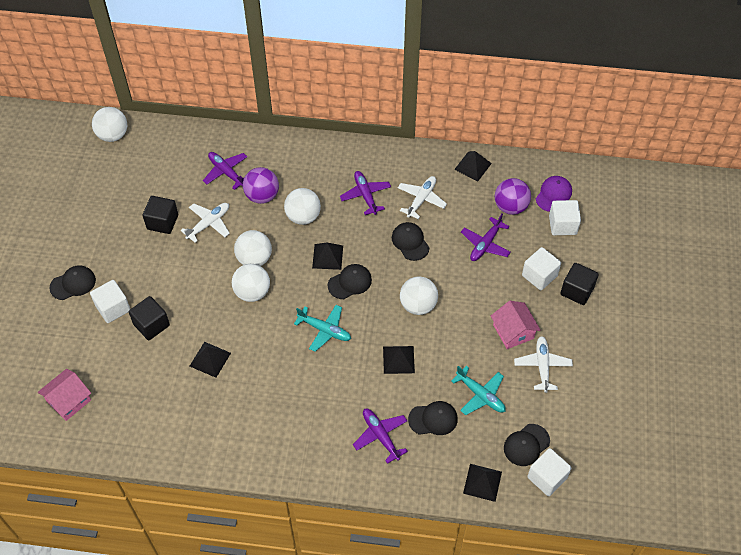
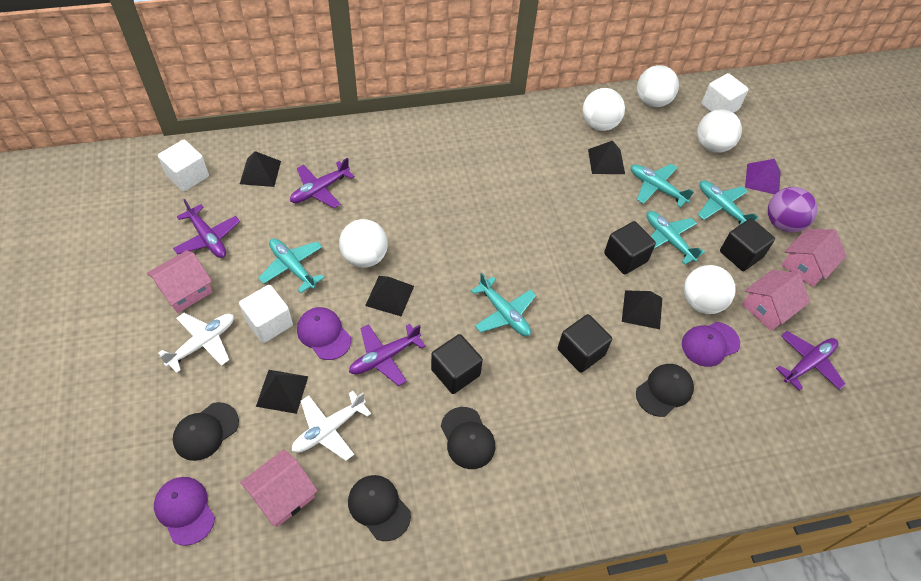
black cap: 5 -> 4
black cube: 3 -> 4
pink house: 2 -> 4
purple ball: 2 -> 1
purple cap: 1 -> 3
purple pyramid: 0 -> 1
turquoise plane: 2 -> 5
white cube: 4 -> 3
white plane: 3 -> 2

